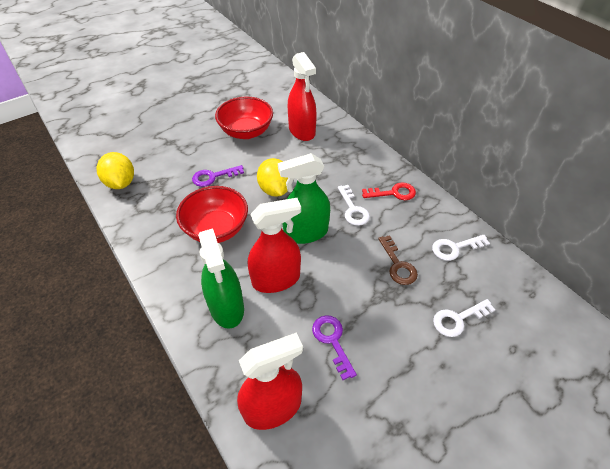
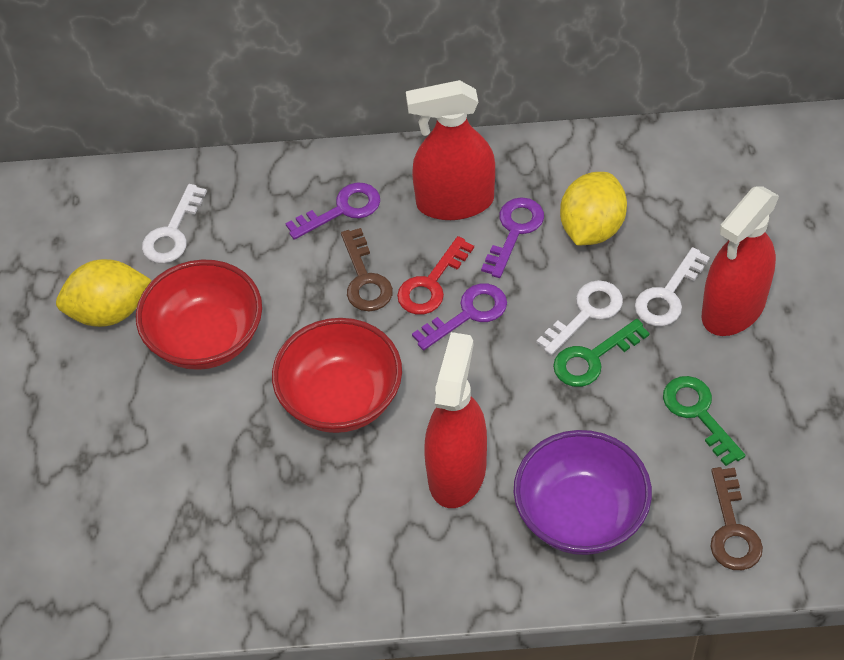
brown key: 1 -> 2
green key: 0 -> 2
green spray bottle: 2 -> 0
purple bowl: 0 -> 1
purple key: 2 -> 3

